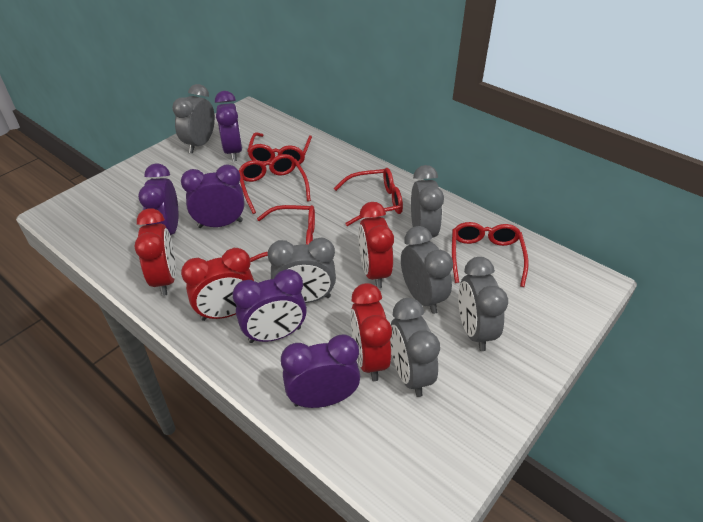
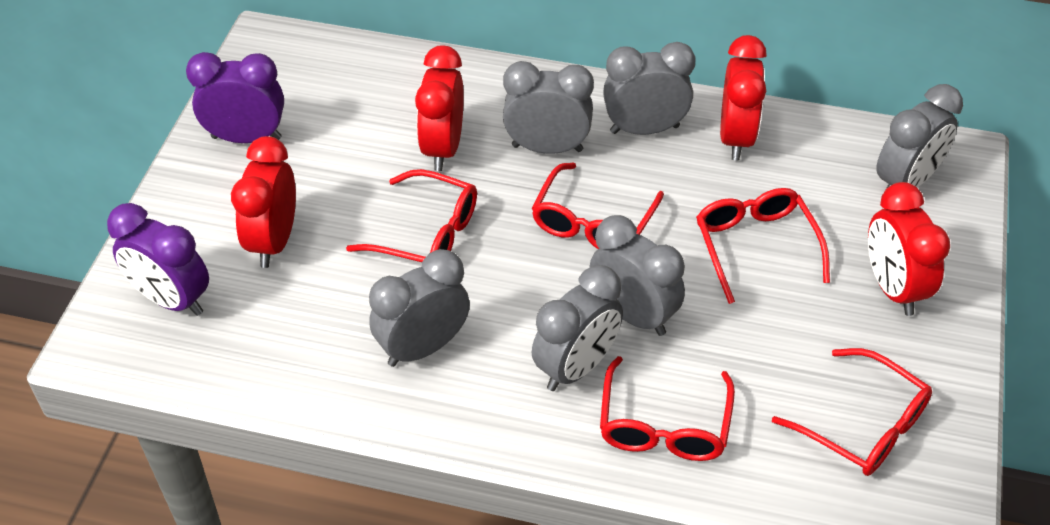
purple clock: 5 -> 2

